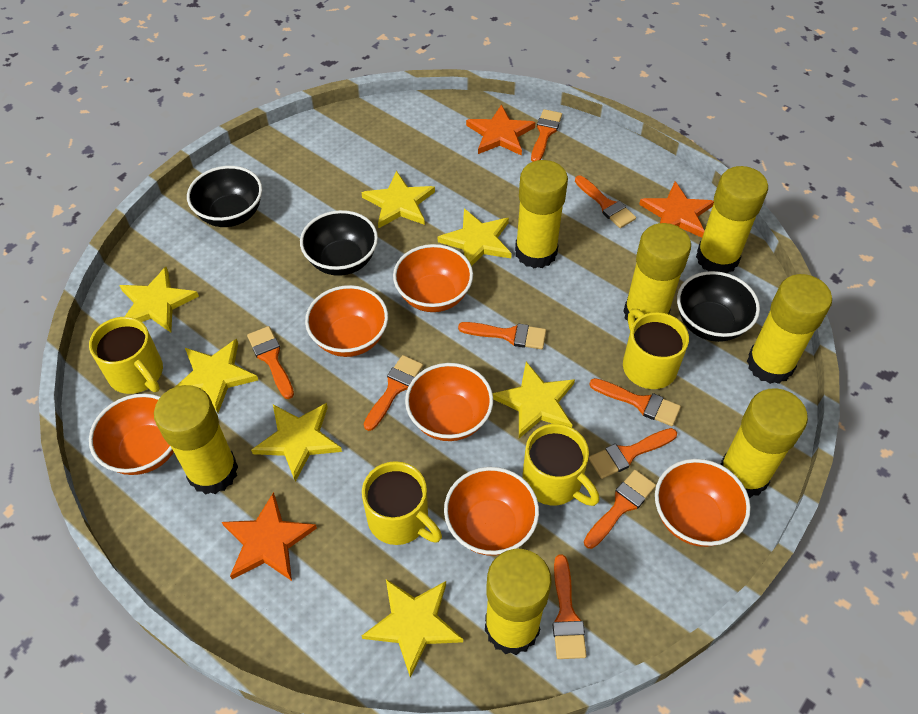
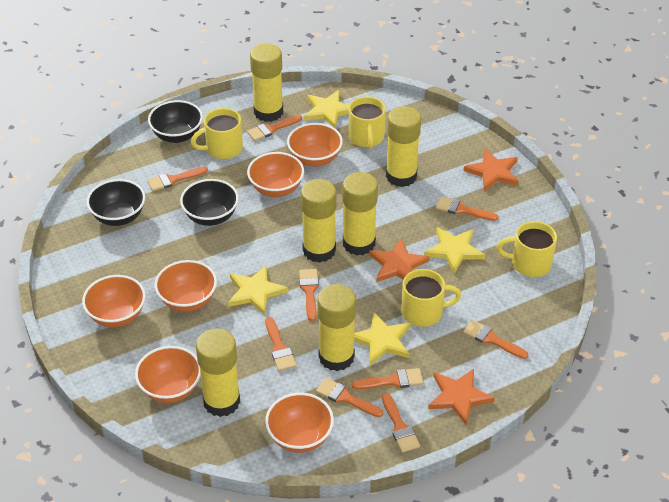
yellow glue stick: 7 -> 6
yellow star: 7 -> 4

